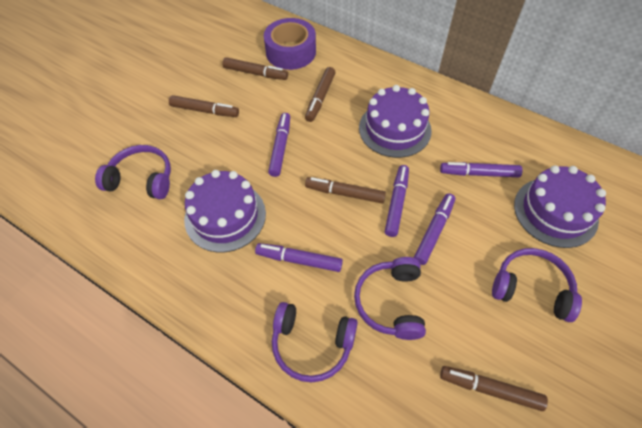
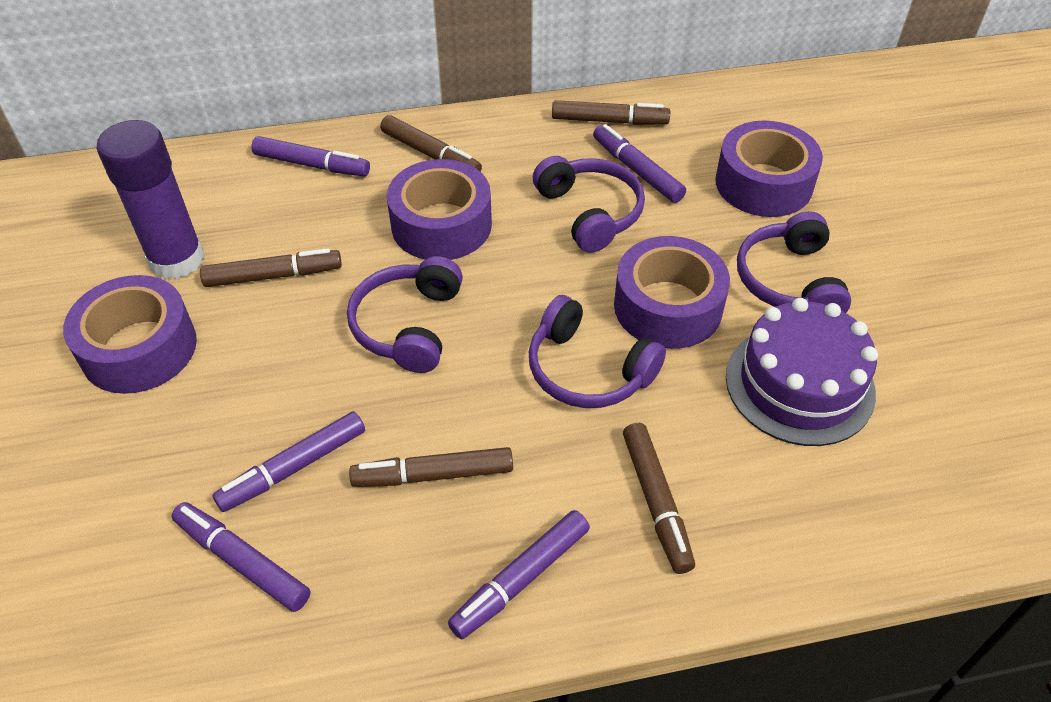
purple cake: 3 -> 1
purple glue stick: 0 -> 1
purple tape: 1 -> 4

